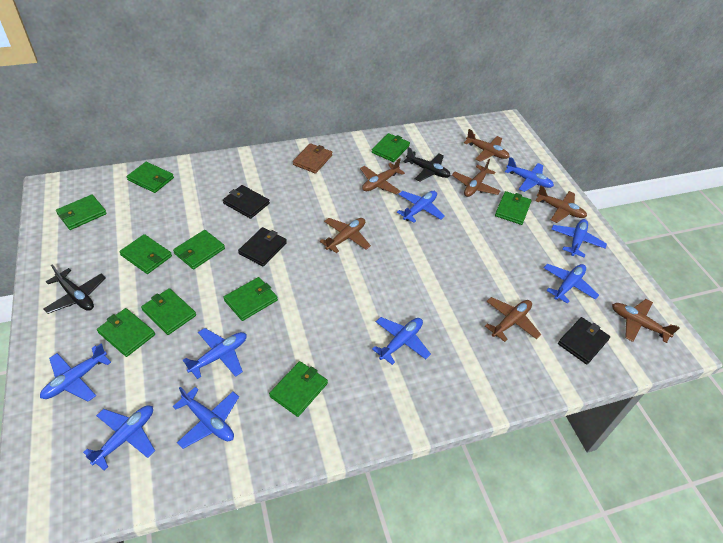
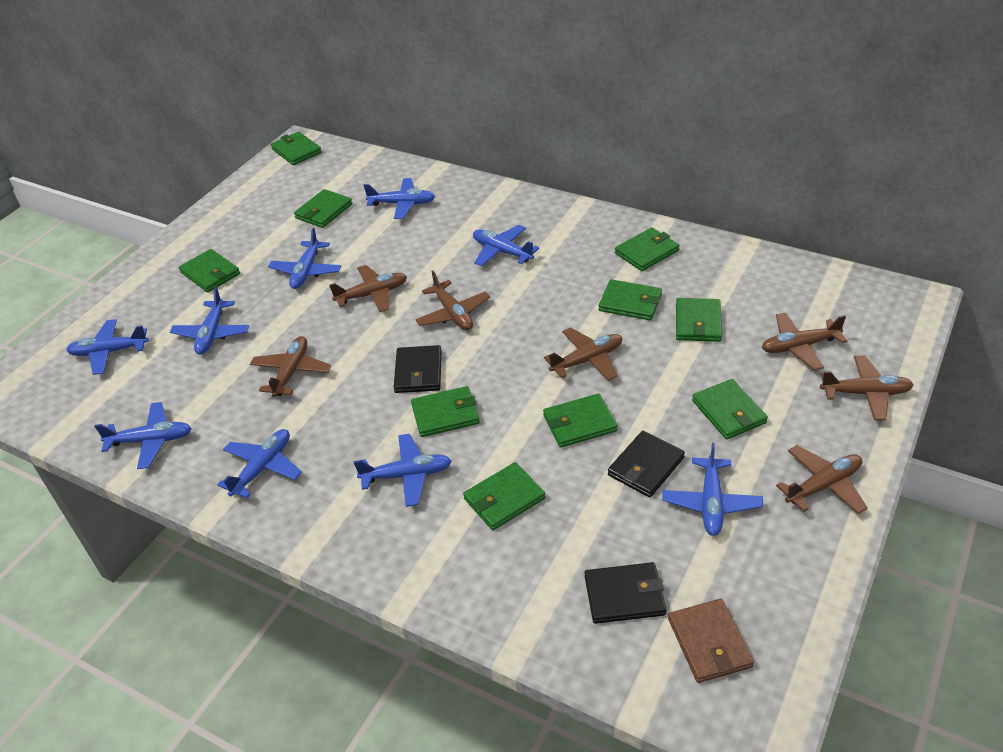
black plane: 2 -> 0

